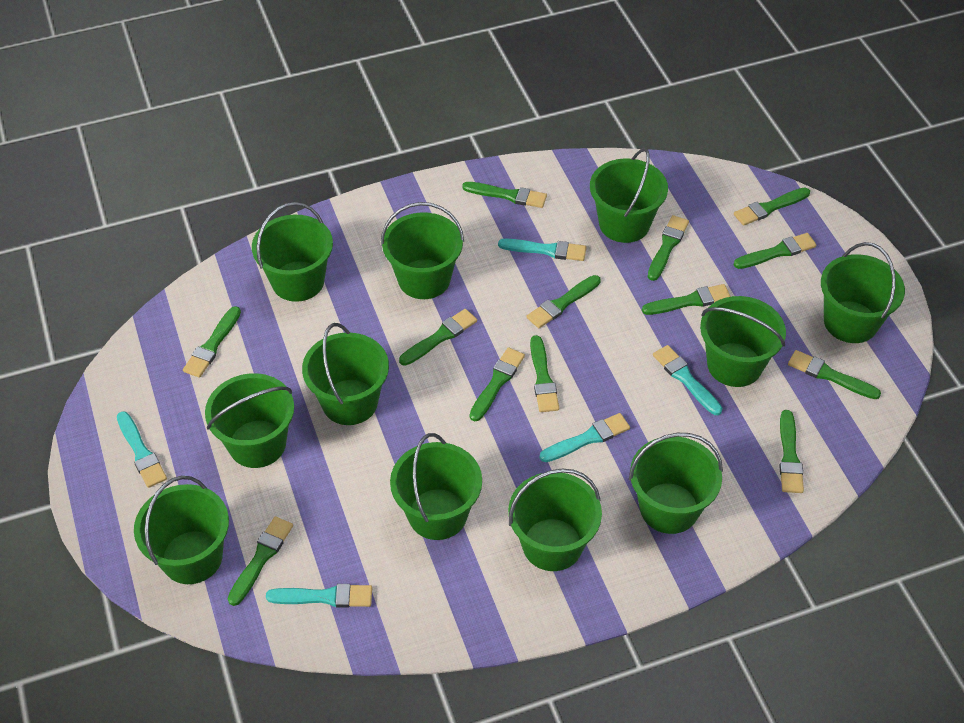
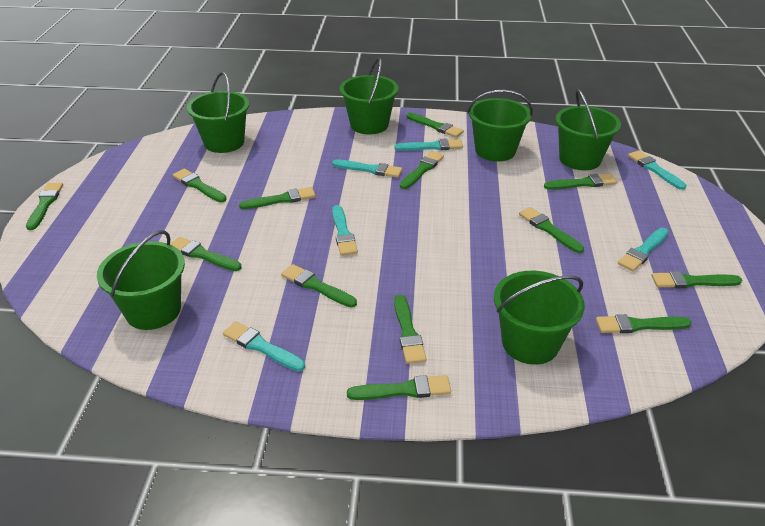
green bucket: 11 -> 6
turquoise brush: 5 -> 6

